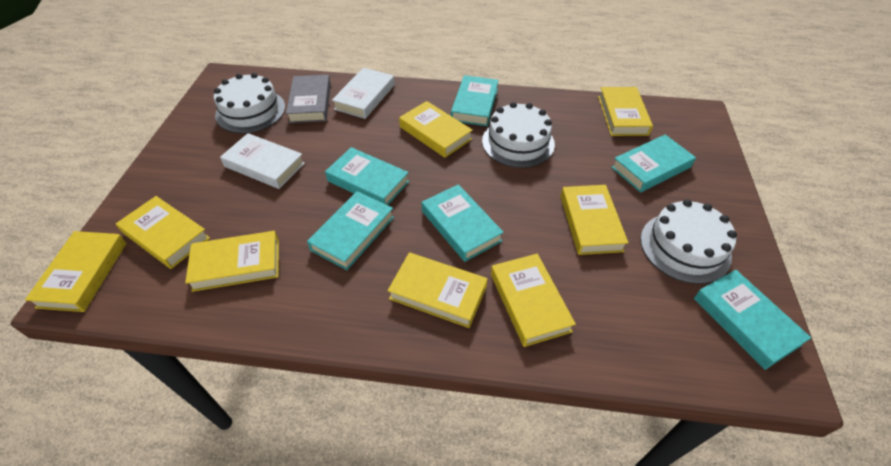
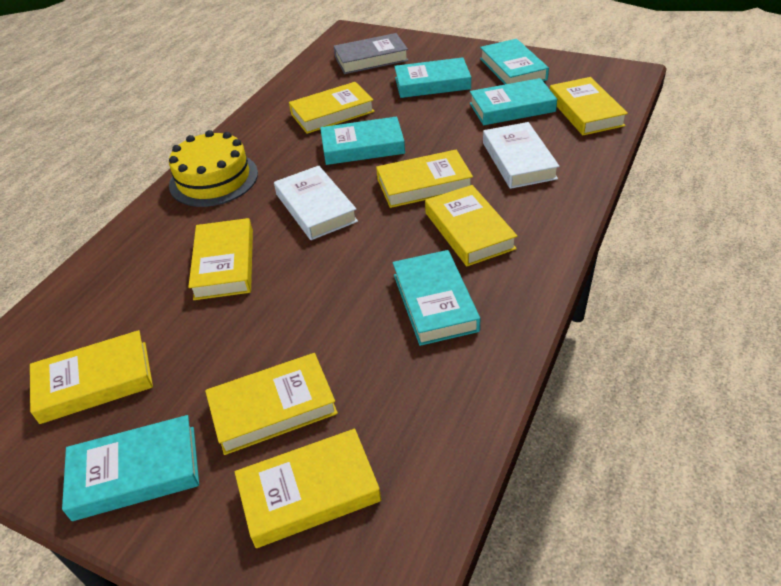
white cake: 3 -> 0
yellow cake: 0 -> 1

